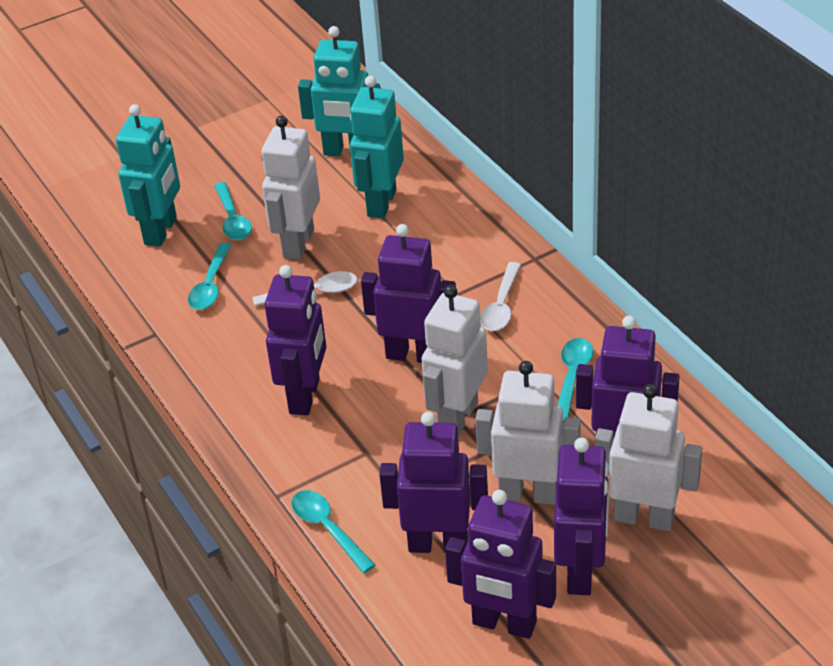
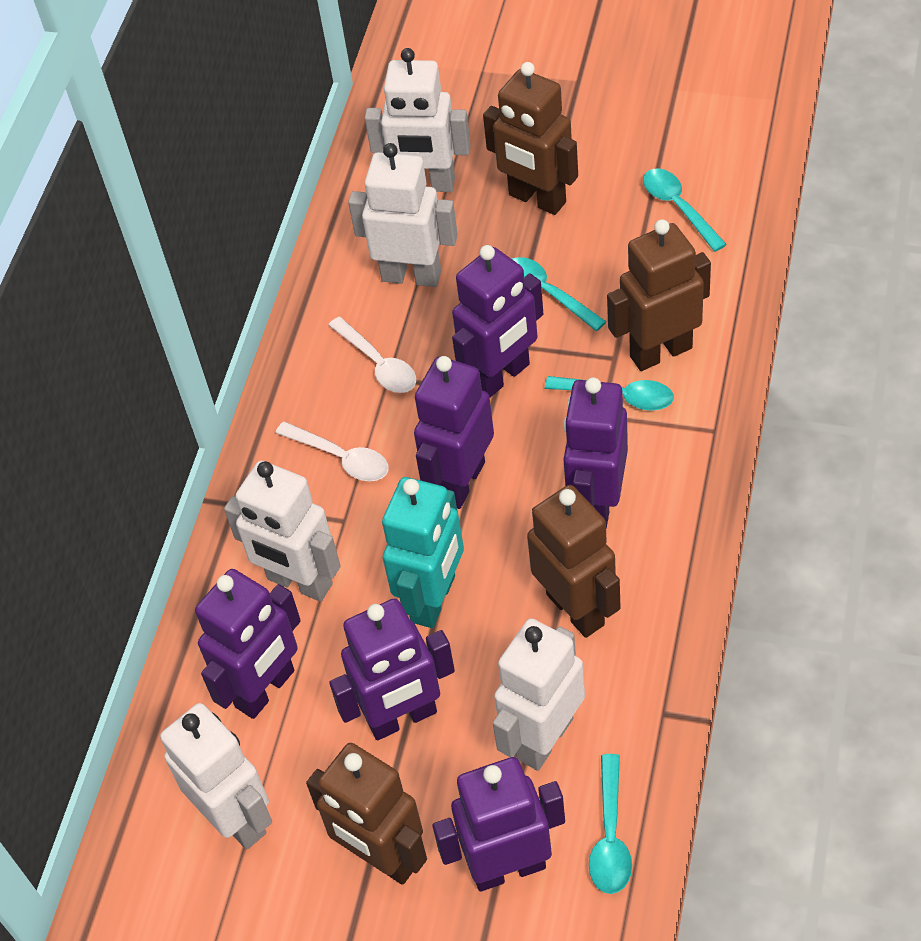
brown robot: 0 -> 4
turquoise robot: 3 -> 1
white robot: 4 -> 5

